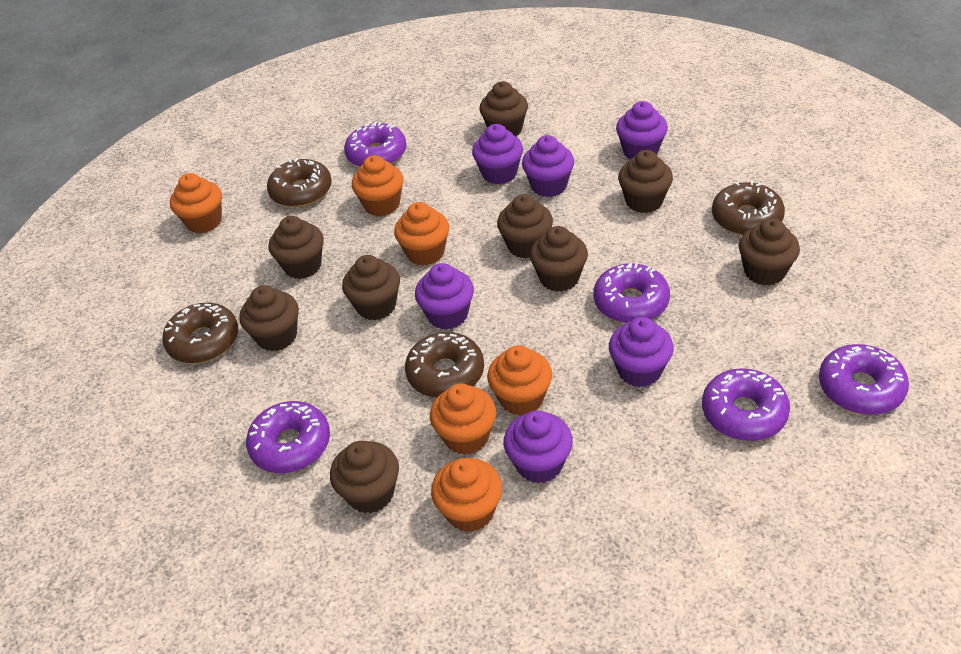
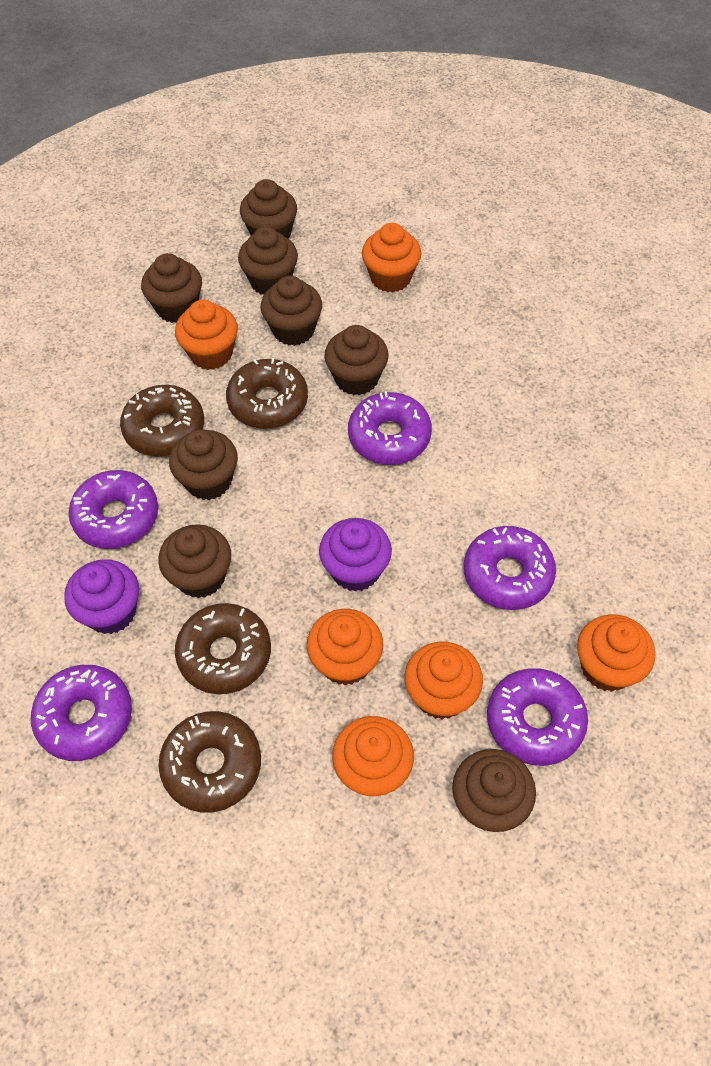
brown cupcake: 9 -> 8
purple cupcake: 6 -> 2

